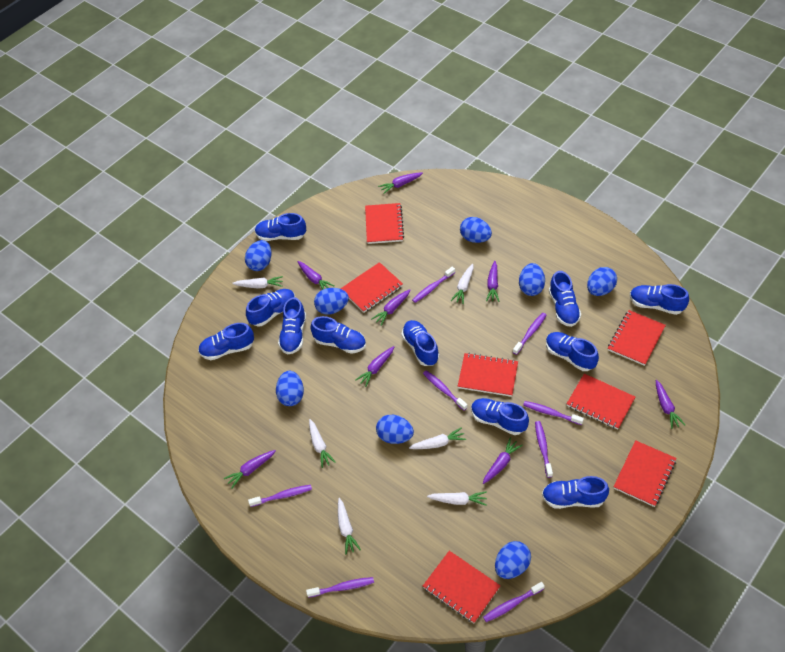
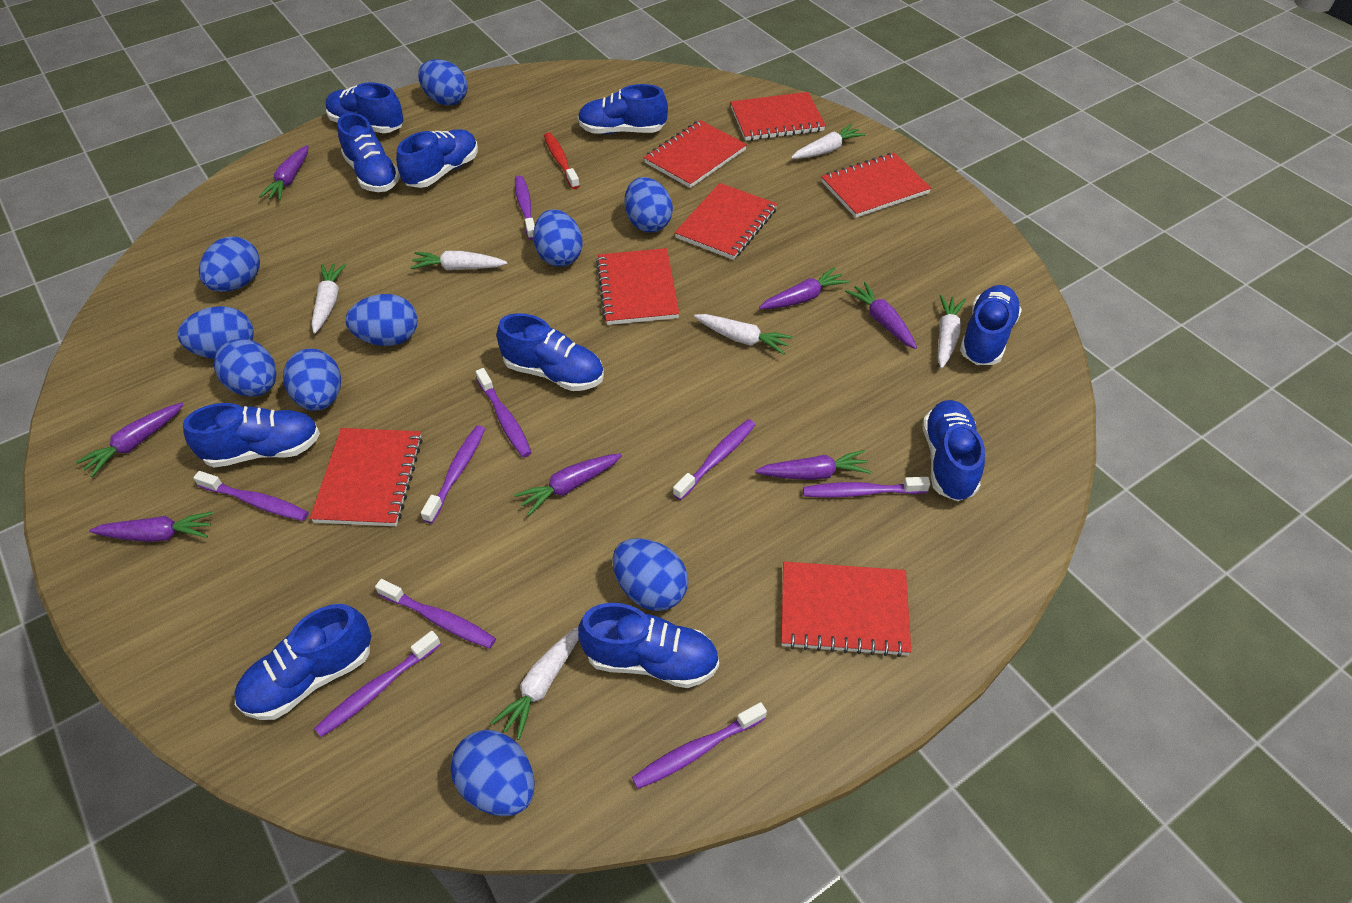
blue egg: 8 -> 10
blue shoe: 11 -> 10
purple carrot: 8 -> 7
purple toothbrush: 8 -> 9
red toothbrush: 0 -> 1

